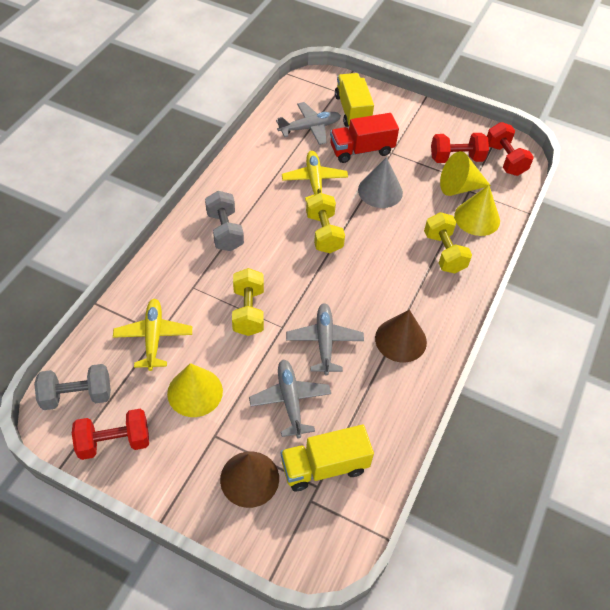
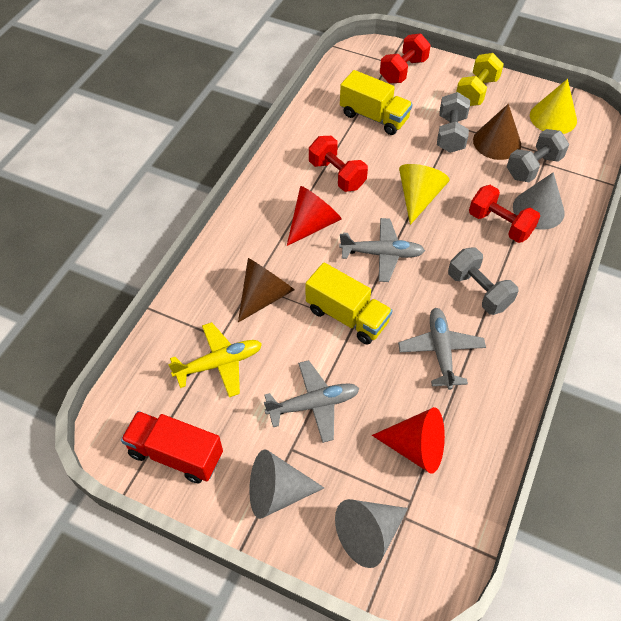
grey cone: 1 -> 3
grey dumbbell: 2 -> 3
red cone: 0 -> 2
yellow cone: 3 -> 2
yellow dumbbell: 3 -> 1
yellow plane: 2 -> 1

